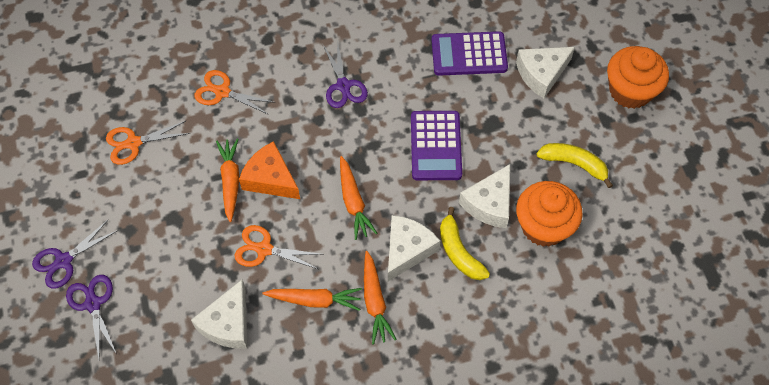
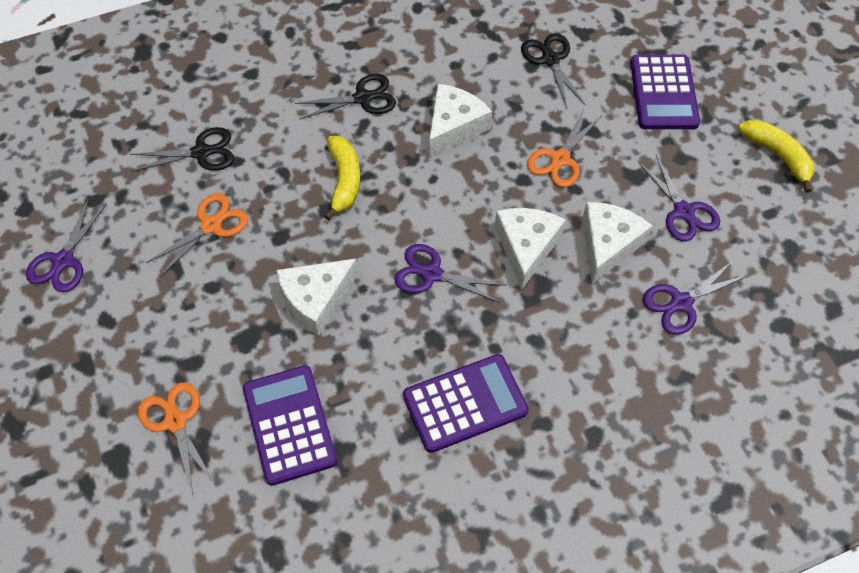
black scissors: 0 -> 3
orange carrot: 4 -> 0
orange cheese: 1 -> 0
orange cupcake: 2 -> 0
purple calculator: 2 -> 3
purple scissors: 3 -> 4

